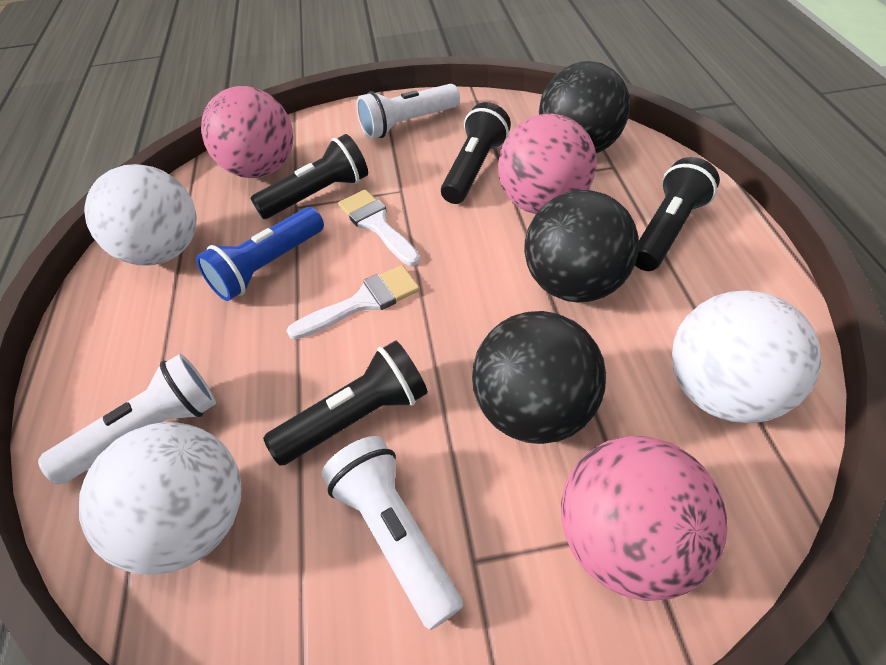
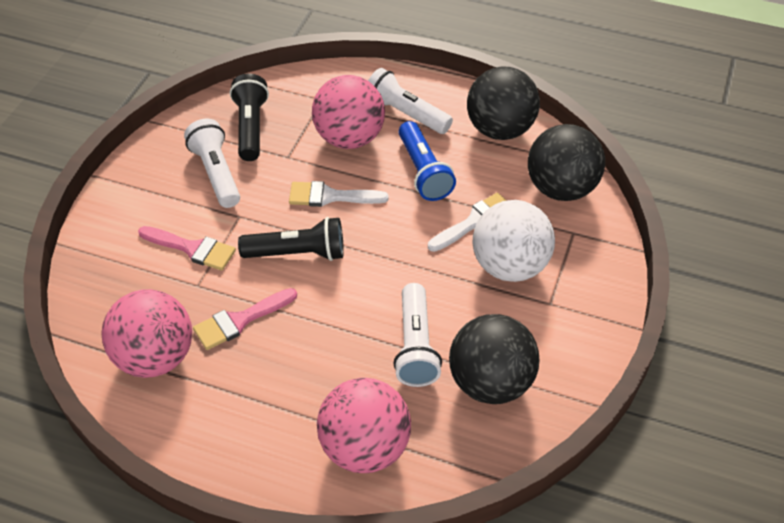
black flashlight: 4 -> 2
pink brush: 0 -> 2
white ball: 3 -> 1

